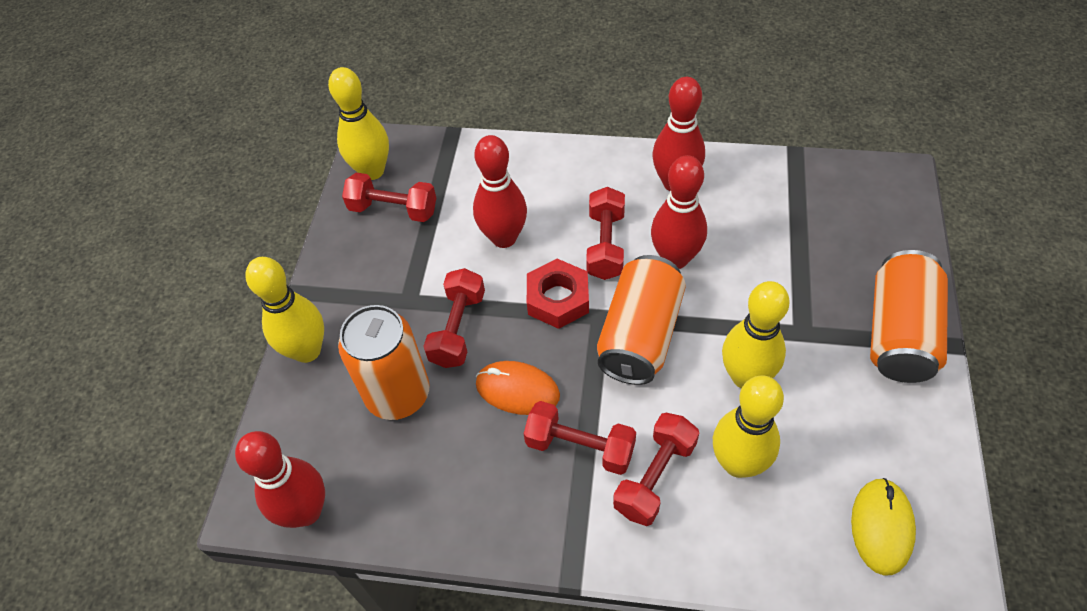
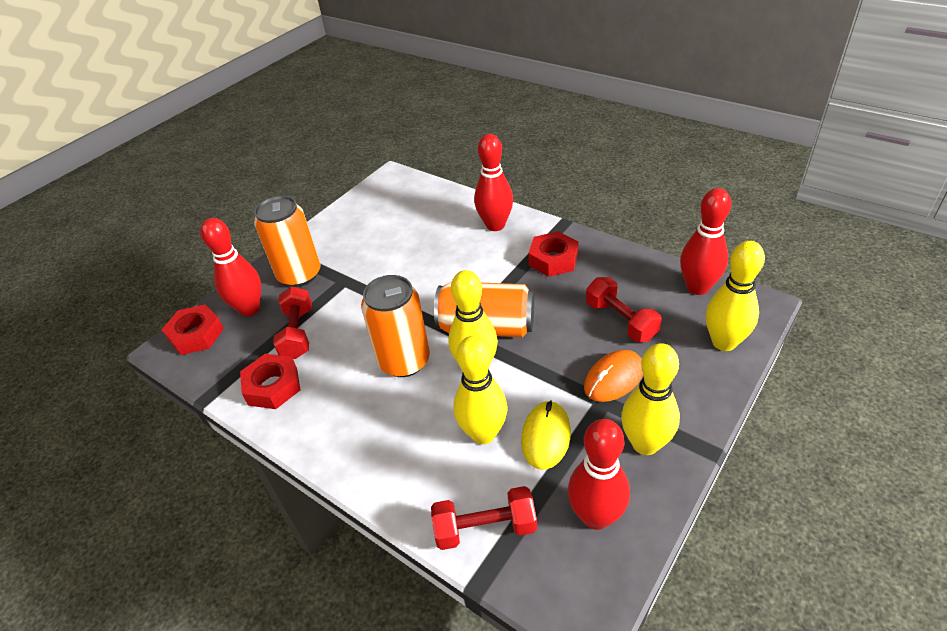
red dumbbell: 5 -> 3
red nut: 1 -> 3

